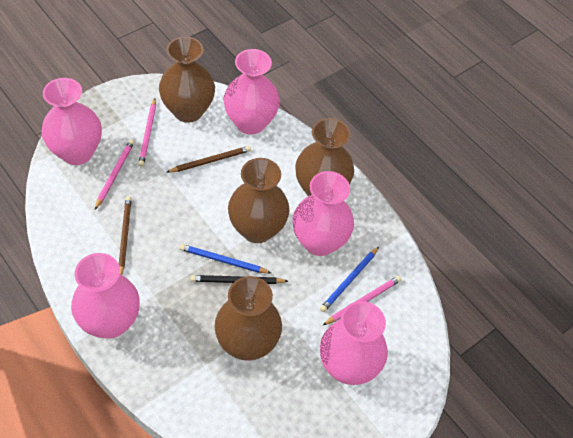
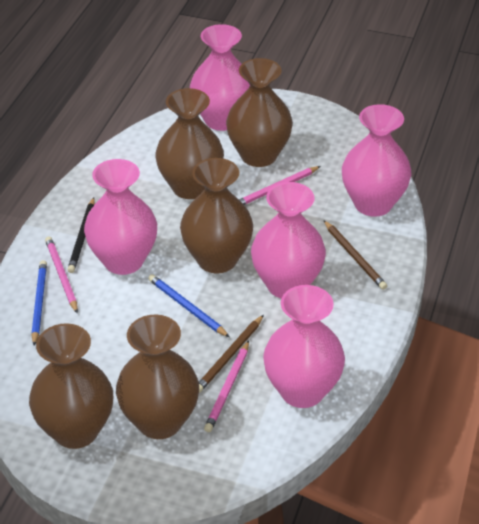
brown vase: 4 -> 5

